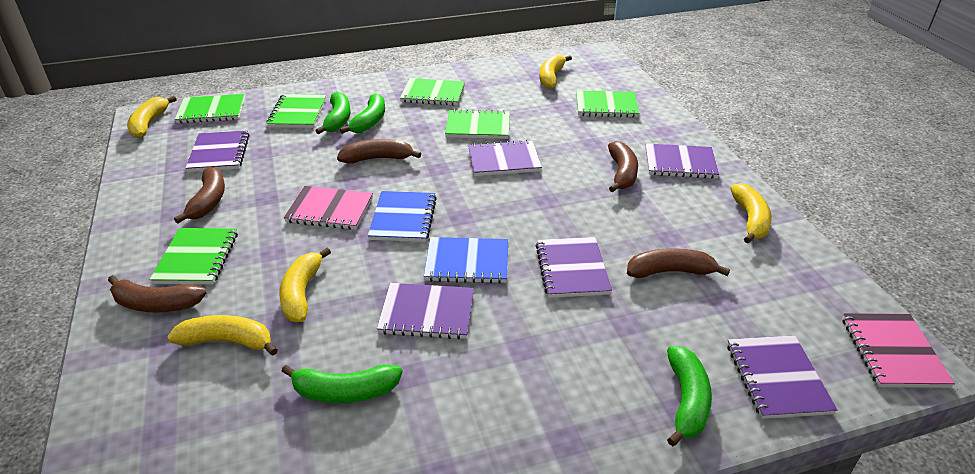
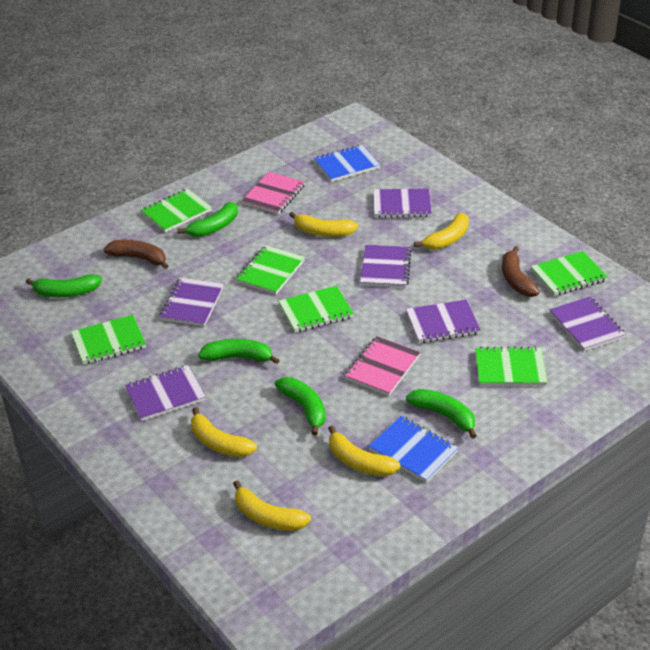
brown banana: 5 -> 2
green banana: 4 -> 5

